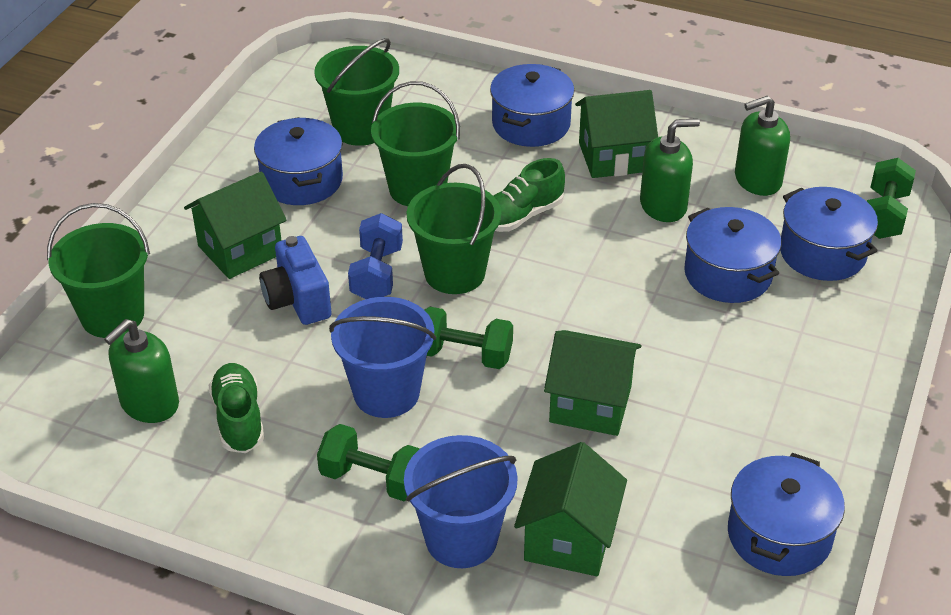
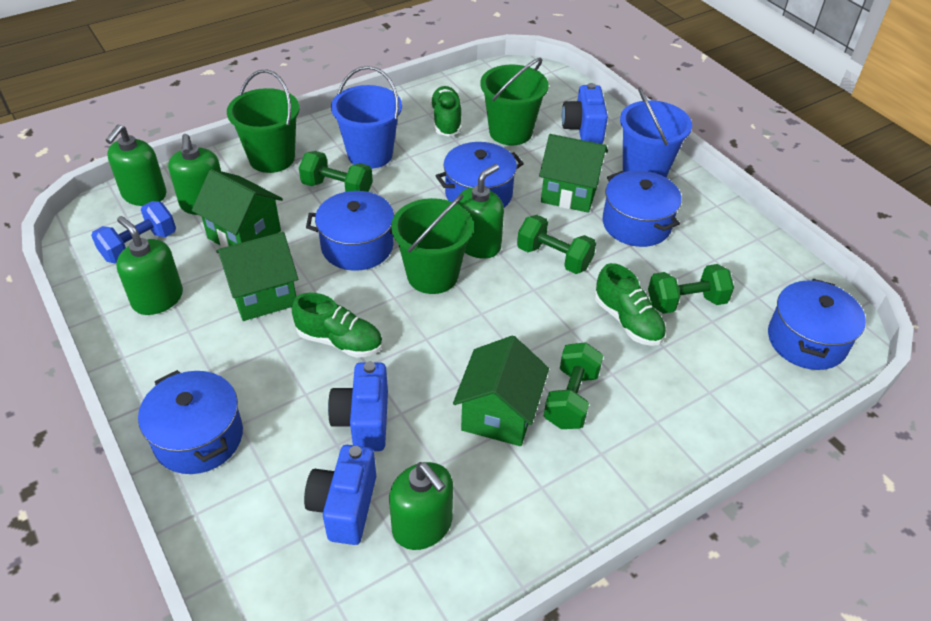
blue camera: 1 -> 3
green bucket: 4 -> 3
green dumbbell: 3 -> 4
green shoe: 2 -> 3
green soap dispenser: 3 -> 5

